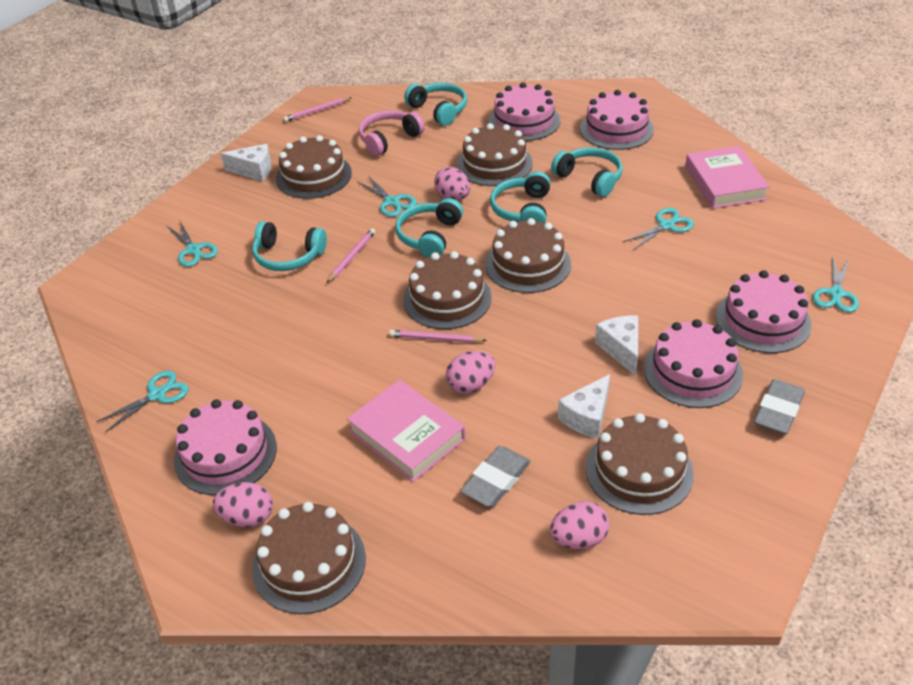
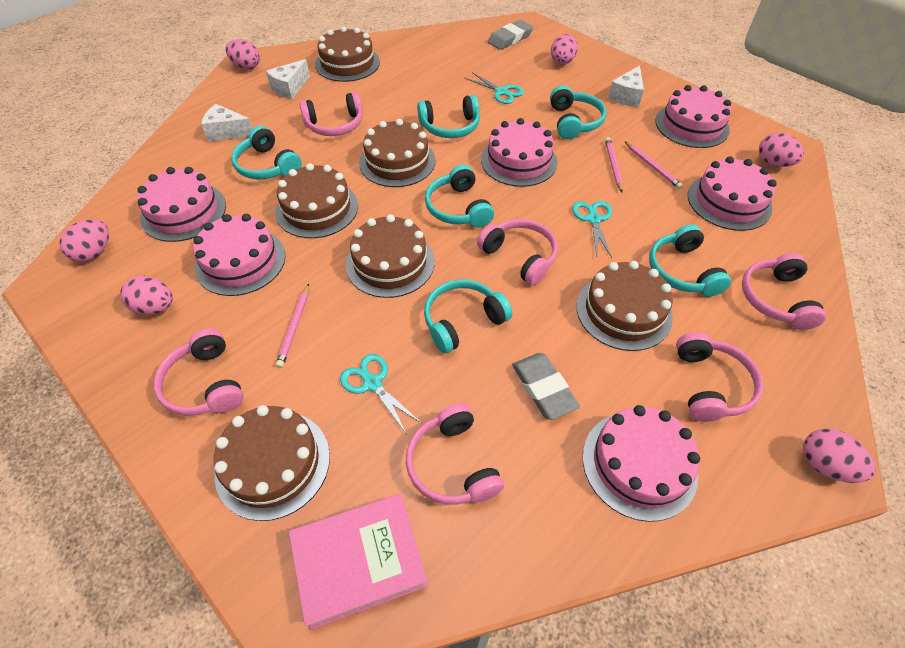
pink book: 2 -> 1
pink cake: 5 -> 6
pink egg: 4 -> 6
pink headphones: 1 -> 6
turquoise headphones: 5 -> 6
turquoise scissors: 5 -> 3

